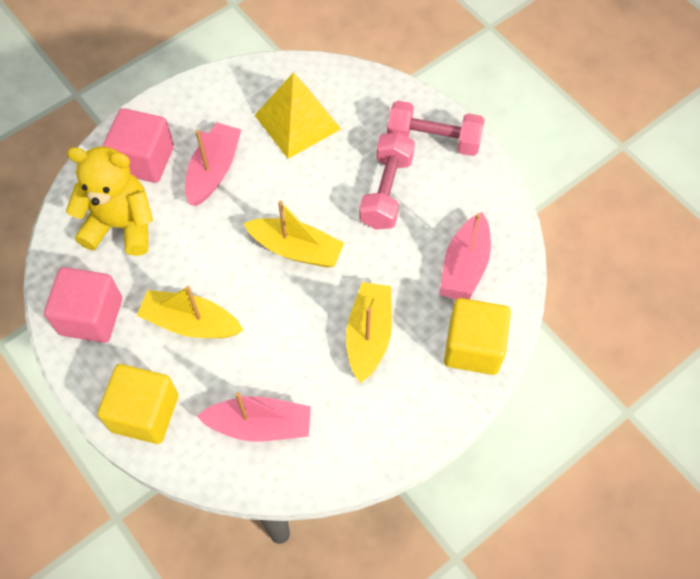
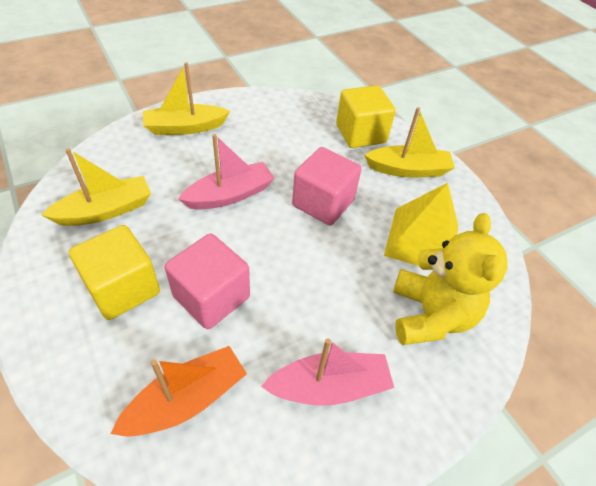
orange boat: 0 -> 1
pink boat: 3 -> 2
pink dumbbell: 2 -> 0

